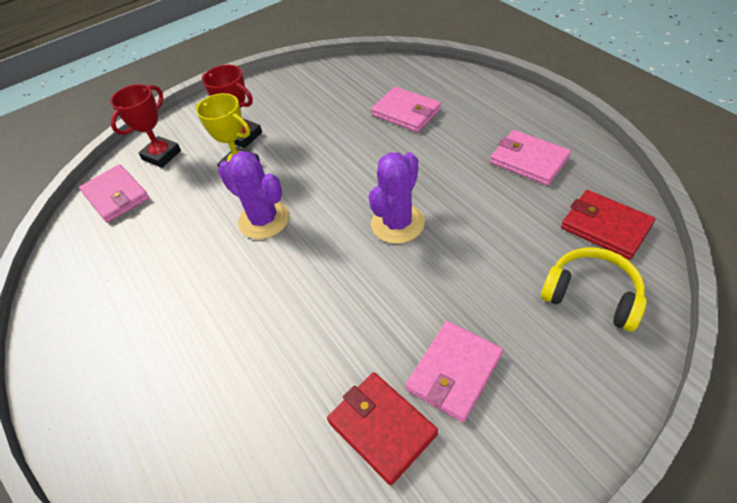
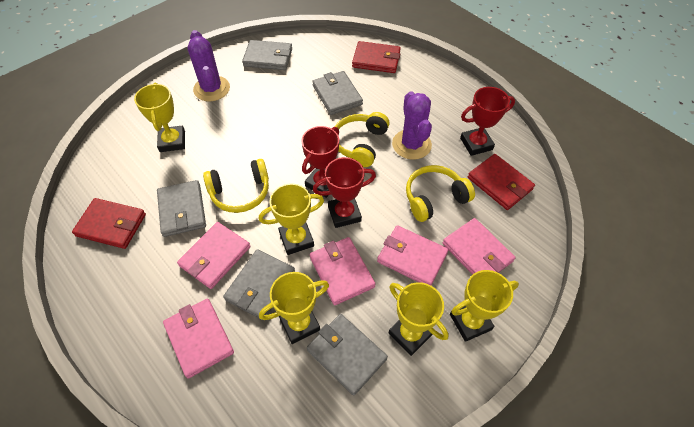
grey wallet: 0 -> 5
pink wallet: 4 -> 5
red trophy: 2 -> 3
red wallet: 2 -> 3
yellow headphones: 1 -> 3
yellow trophy: 1 -> 5

